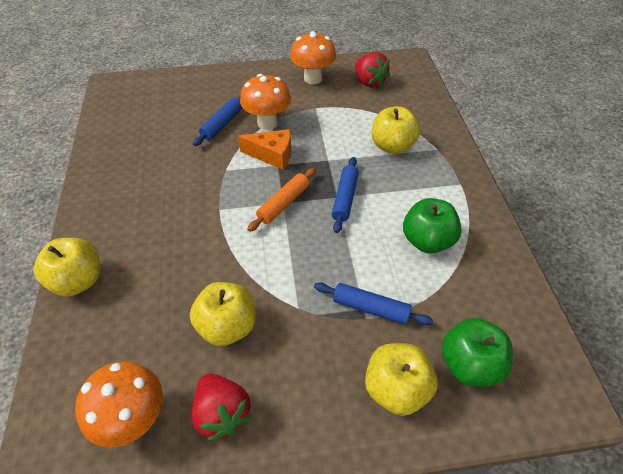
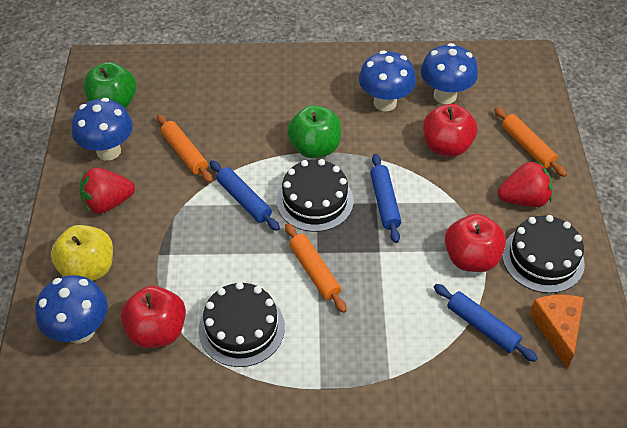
black cake: 0 -> 3
blue mushroom: 0 -> 4
orange mushroom: 3 -> 0
orange rolling pin: 1 -> 3
red apple: 0 -> 3
yellow apple: 4 -> 1

